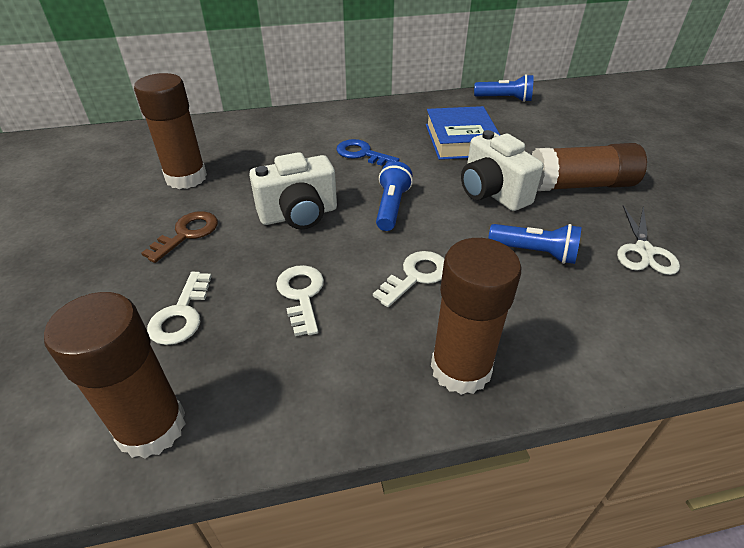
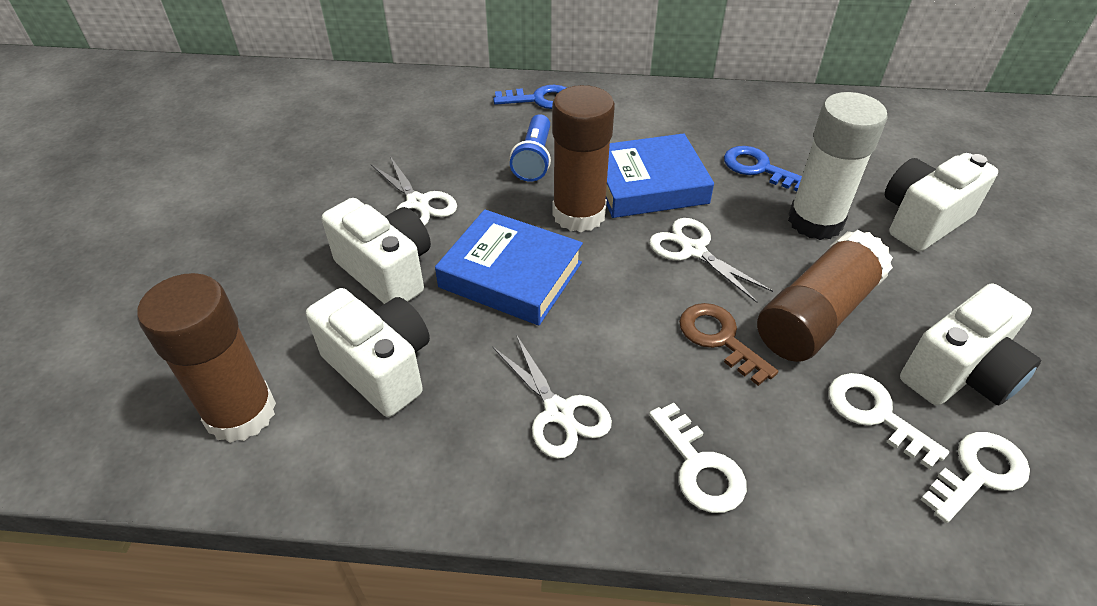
blue book: 1 -> 2
blue flashlight: 3 -> 1
blue key: 1 -> 2
brown glue stick: 4 -> 3
white camera: 2 -> 4
white glue stick: 0 -> 1
white scissors: 1 -> 3

